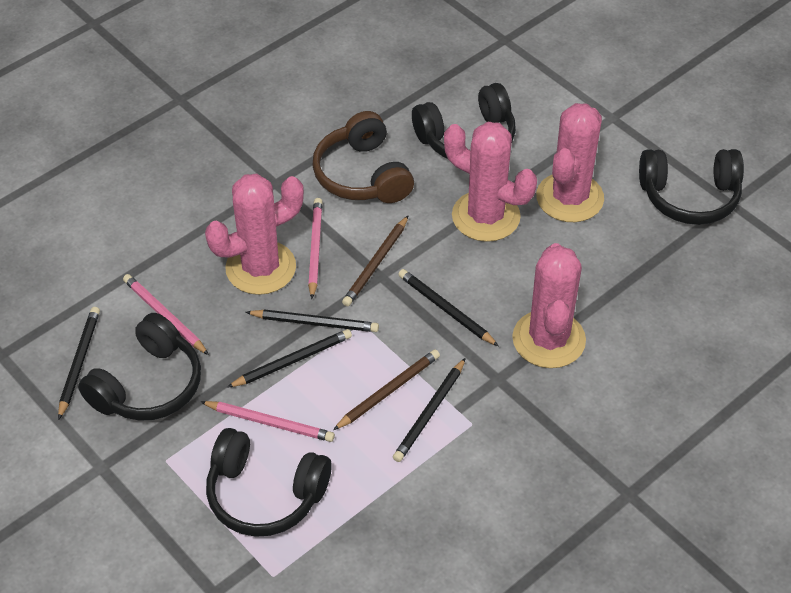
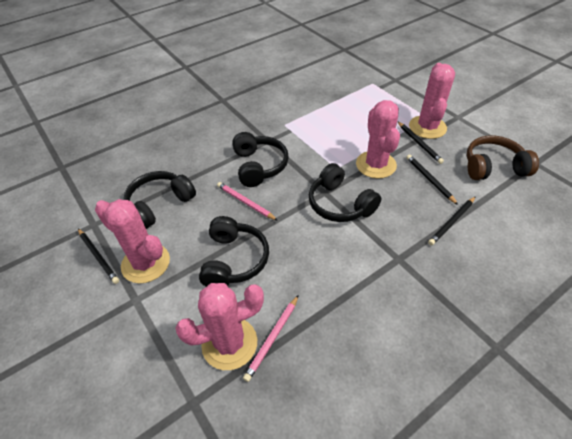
black pencil: 5 -> 4
brown pencil: 2 -> 0
pink pencil: 3 -> 2

